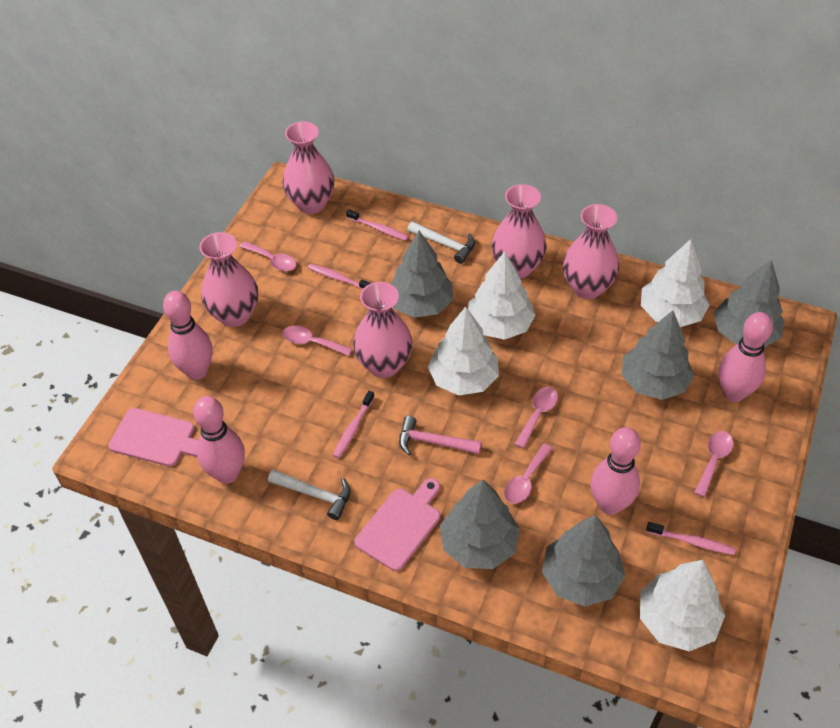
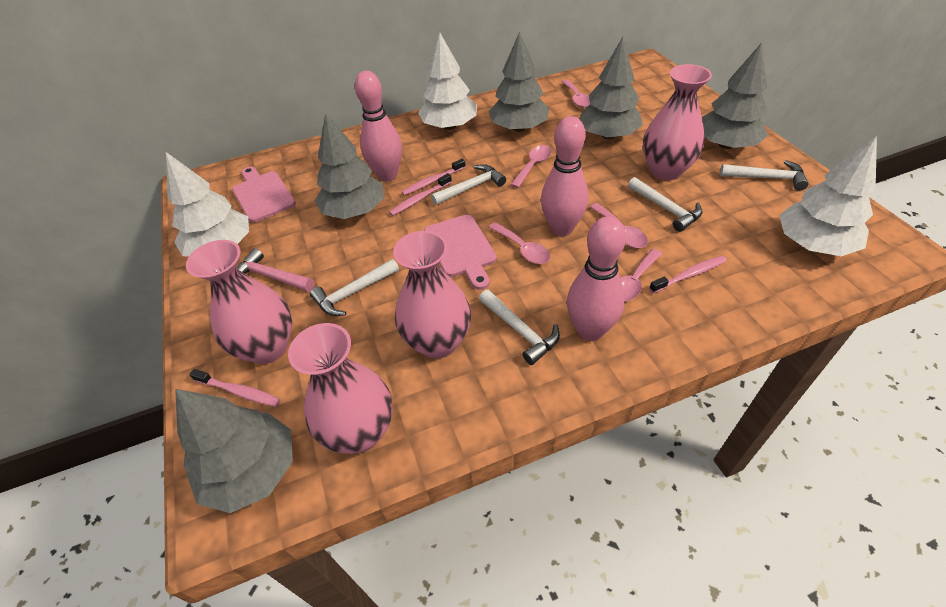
pink bowling pin: 4 -> 3
pink vase: 5 -> 4
white hammer: 2 -> 5
white tree: 4 -> 3

